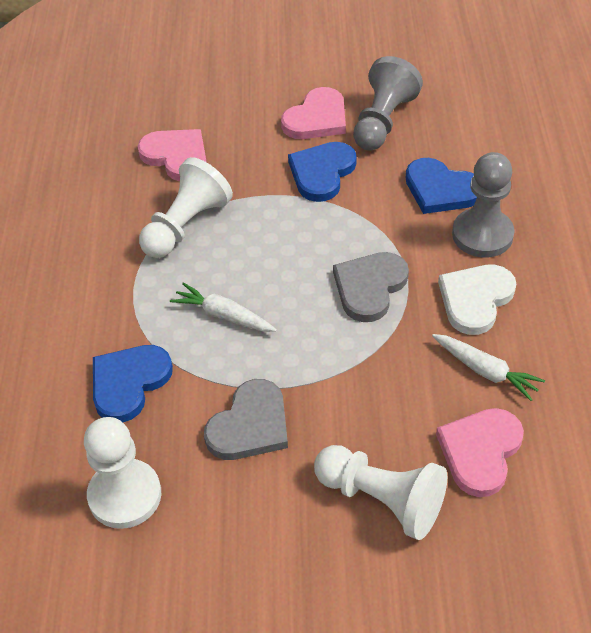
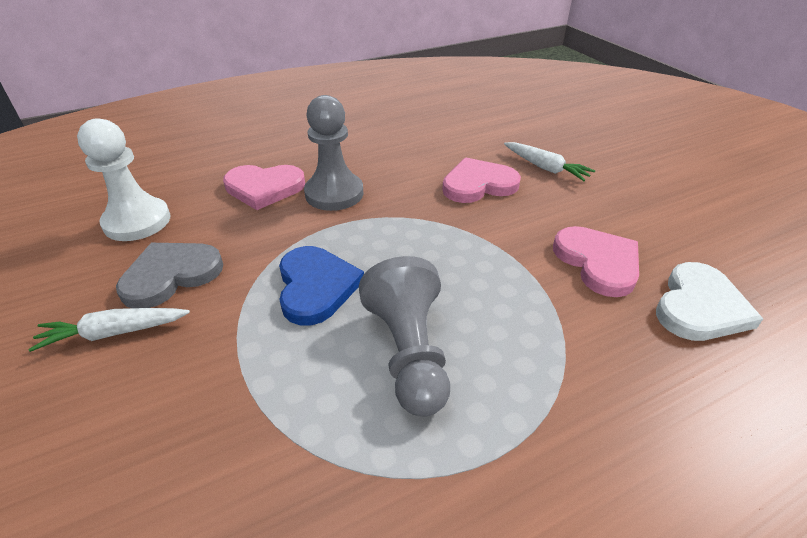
blue heart: 3 -> 1
grey heart: 2 -> 1
white pawn: 3 -> 1

